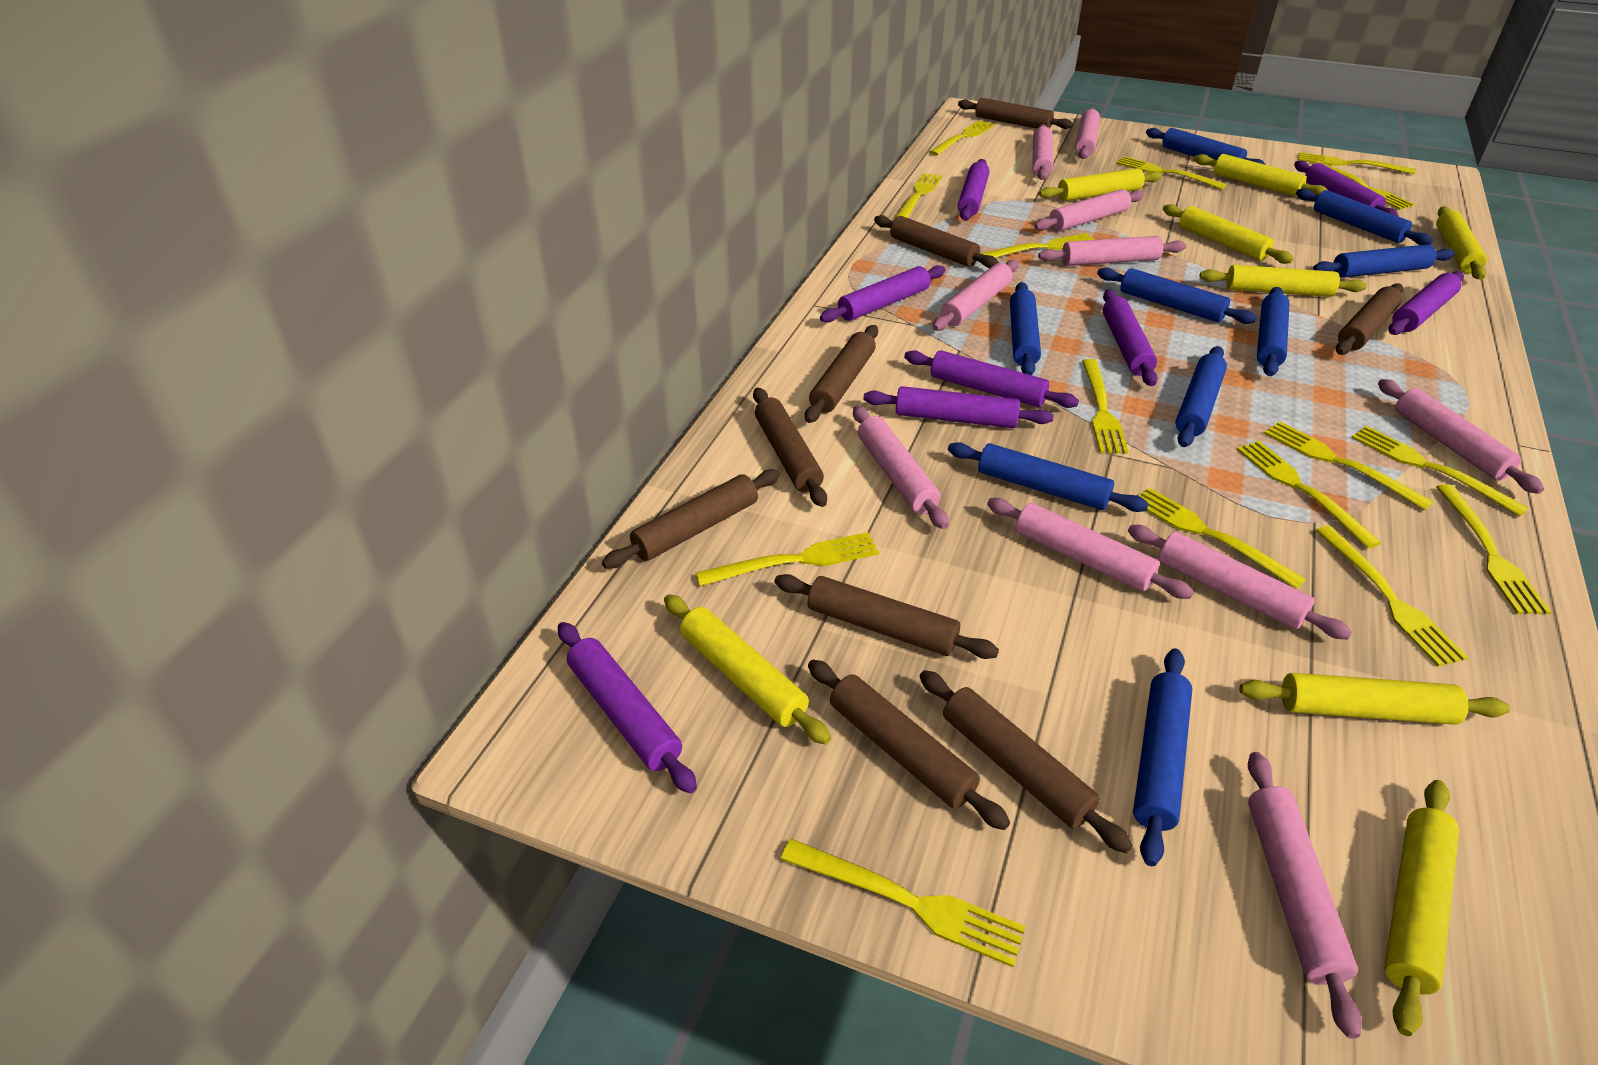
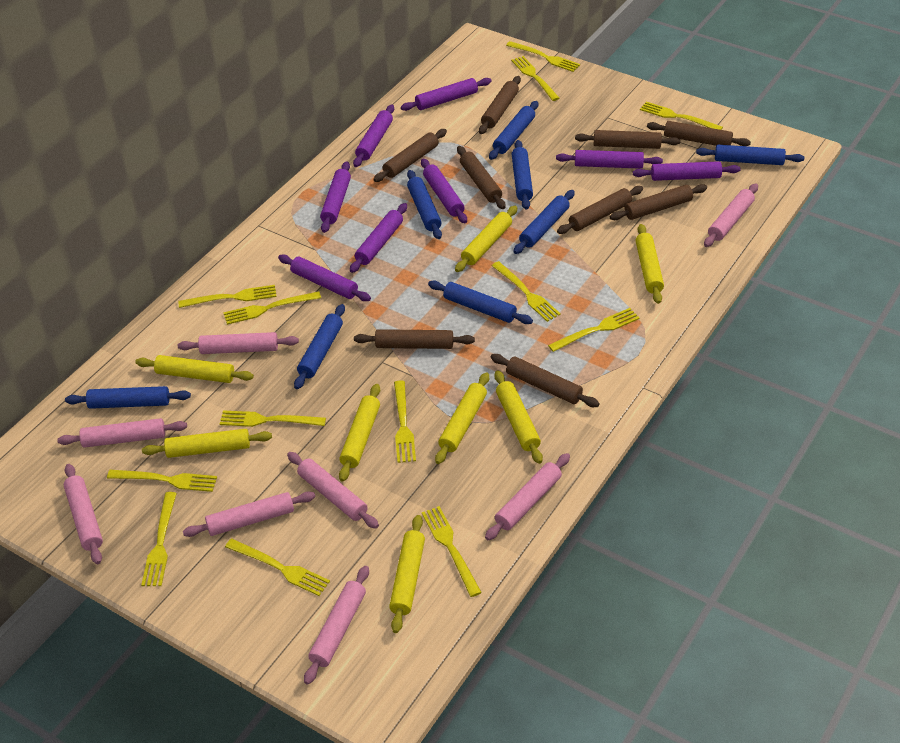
blue rolling pin: 9 -> 8
pink rolling pin: 10 -> 8
yellow fork: 15 -> 13

